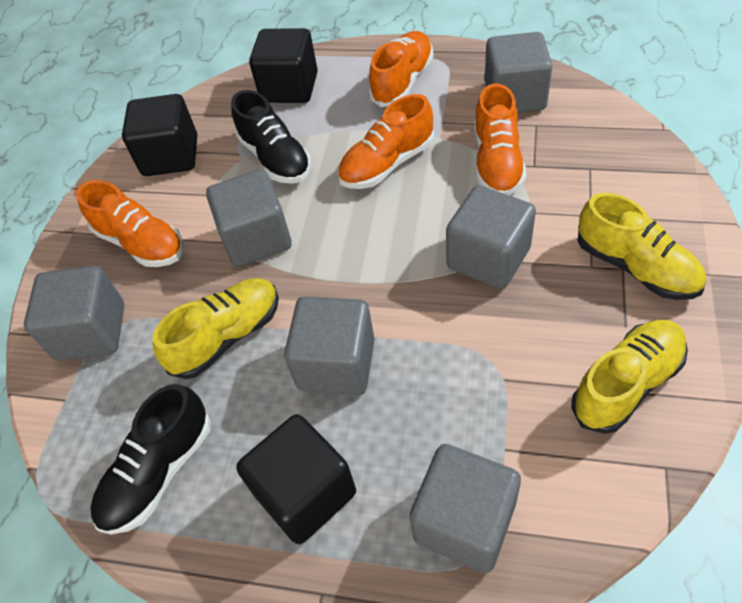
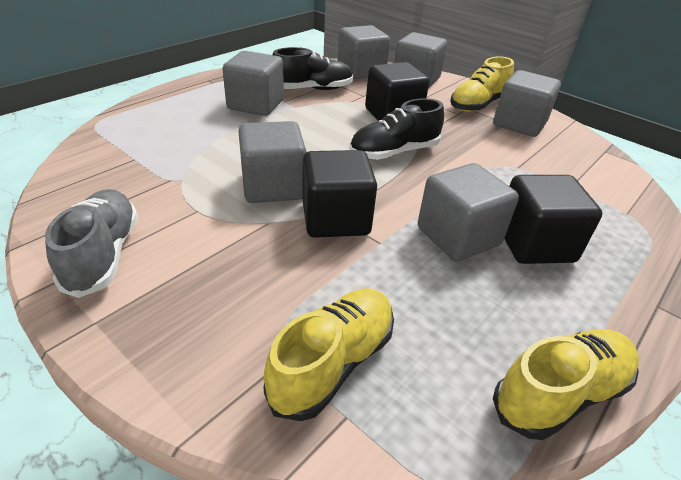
grey shoe: 0 -> 1
orange shoe: 4 -> 0

